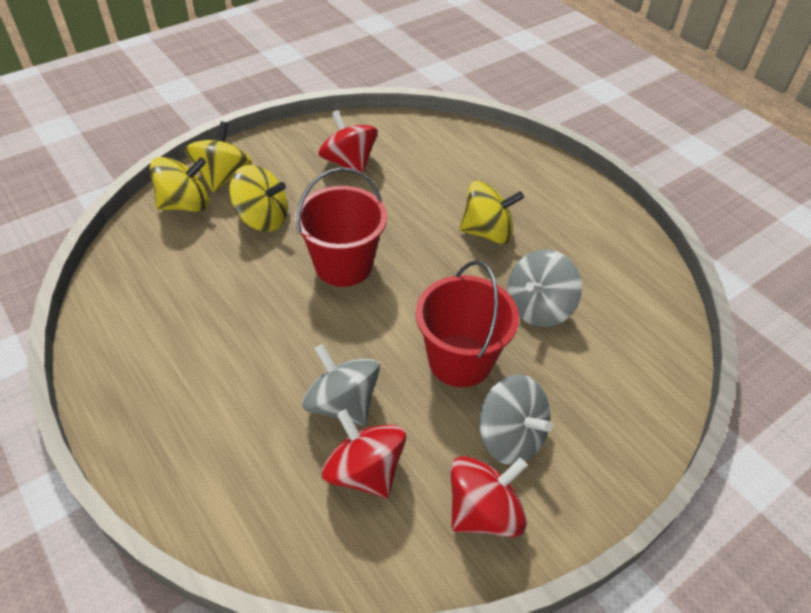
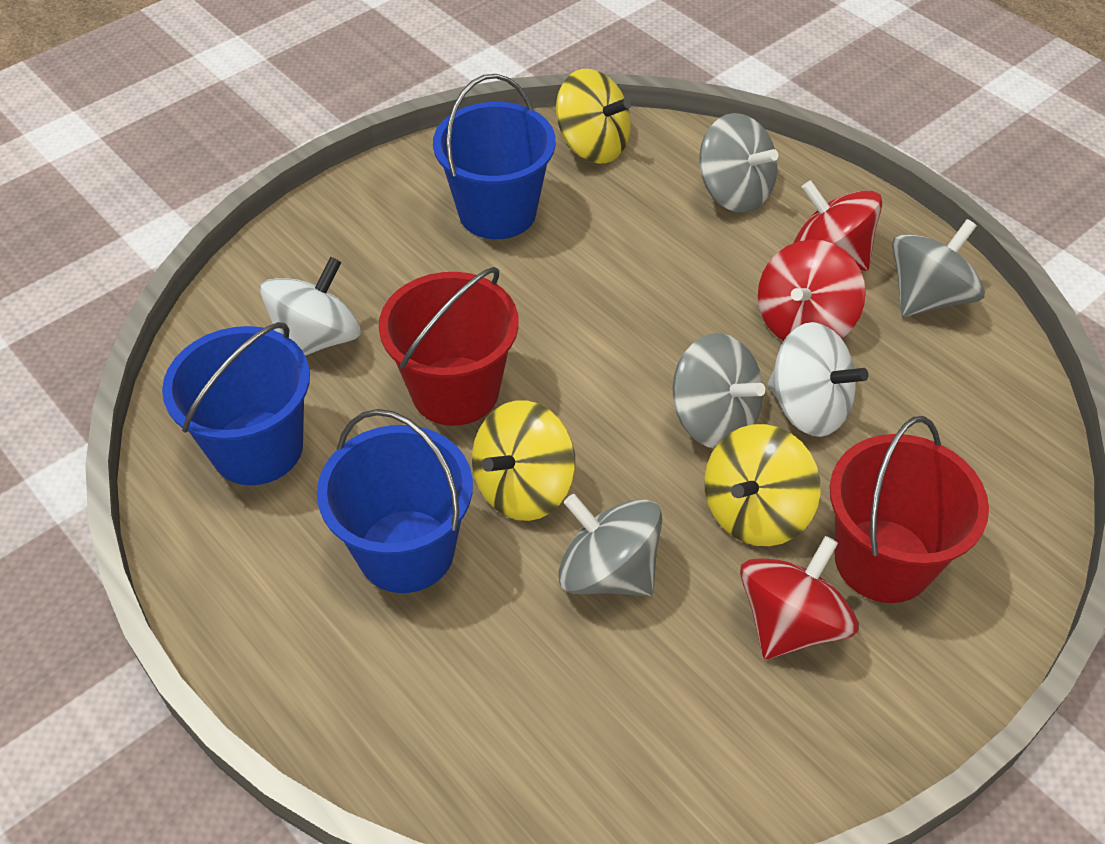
blue bucket: 0 -> 3
grey spinning top: 3 -> 4
white spinning top: 0 -> 2
yellow spinning top: 4 -> 3

